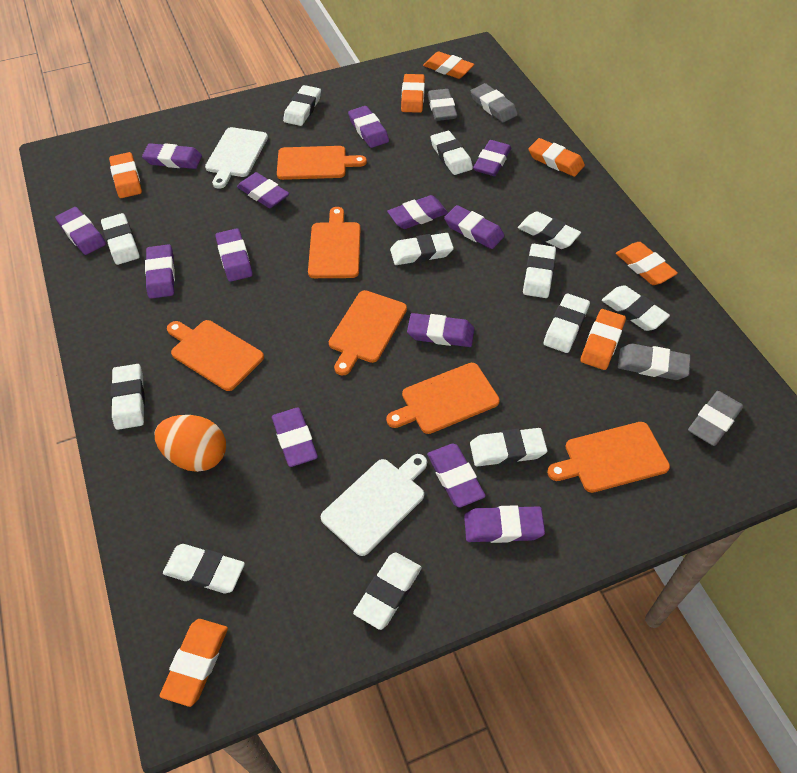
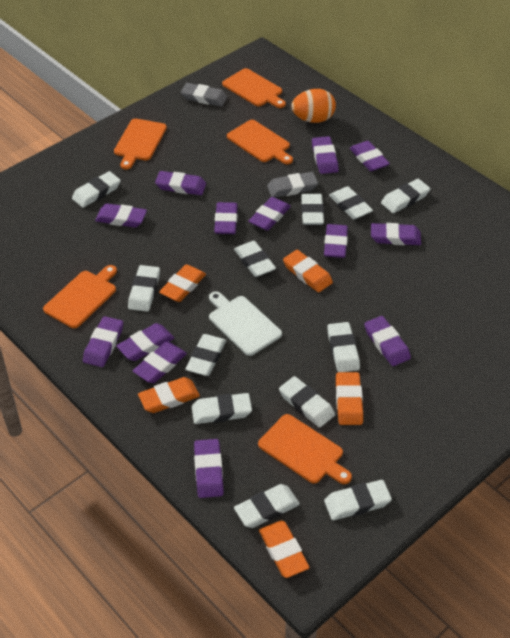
grey eraser: 4 -> 2
orange cutting board: 6 -> 5
orange eraser: 7 -> 5
white cutting board: 2 -> 1

